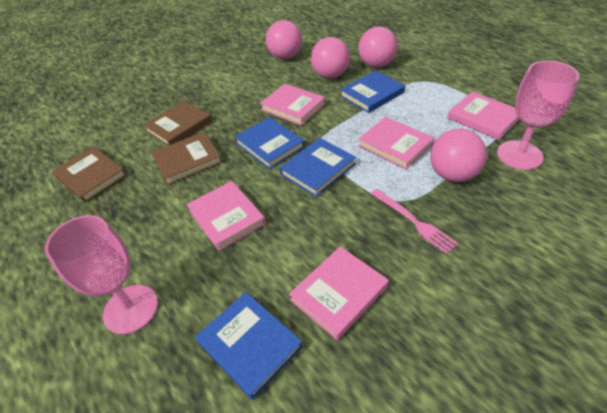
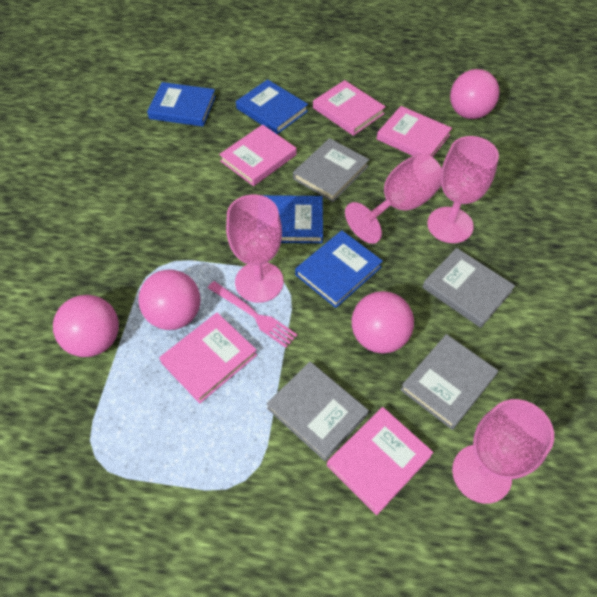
brown book: 3 -> 0
grey book: 0 -> 4
pink goblet: 2 -> 4

